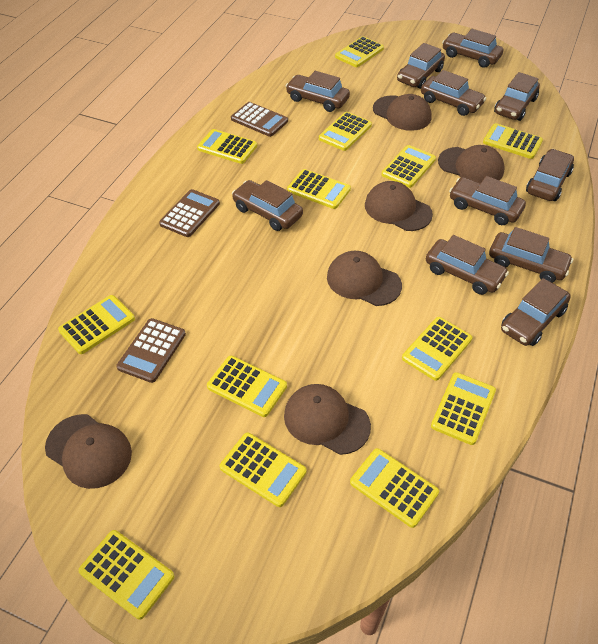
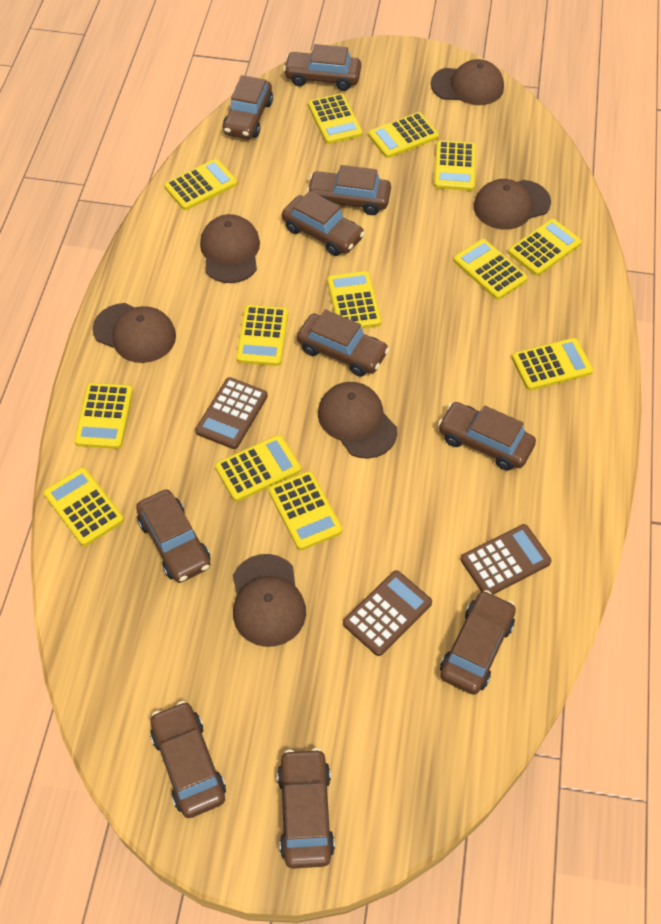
brown car: 11 -> 10

